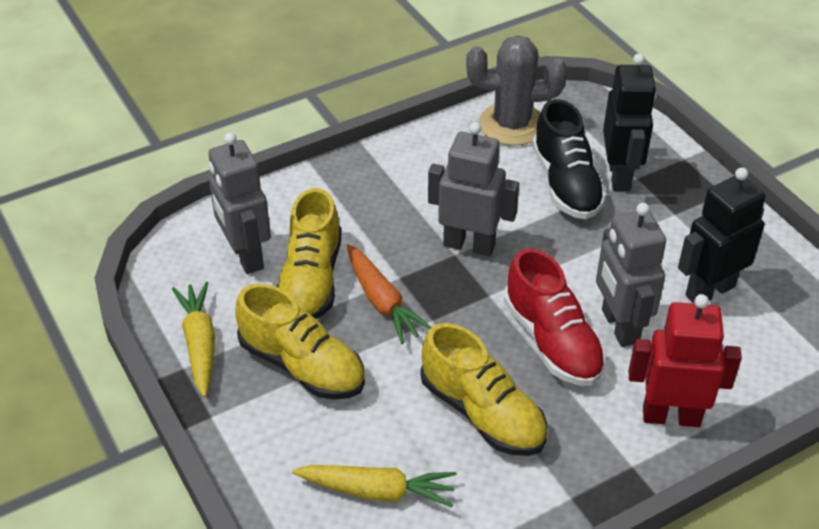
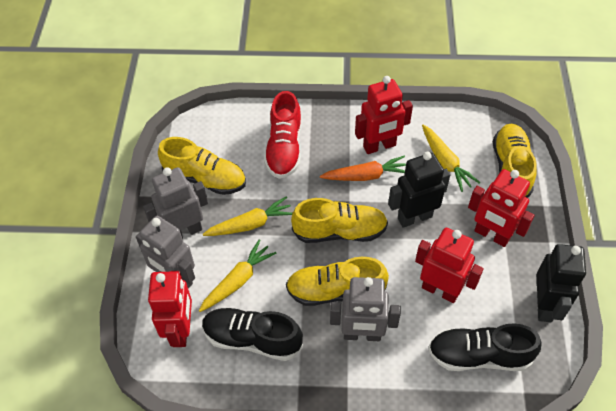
black shoe: 1 -> 2
grey cactus: 1 -> 0
red robot: 1 -> 4
yellow carrot: 2 -> 3
yellow shoe: 3 -> 4

